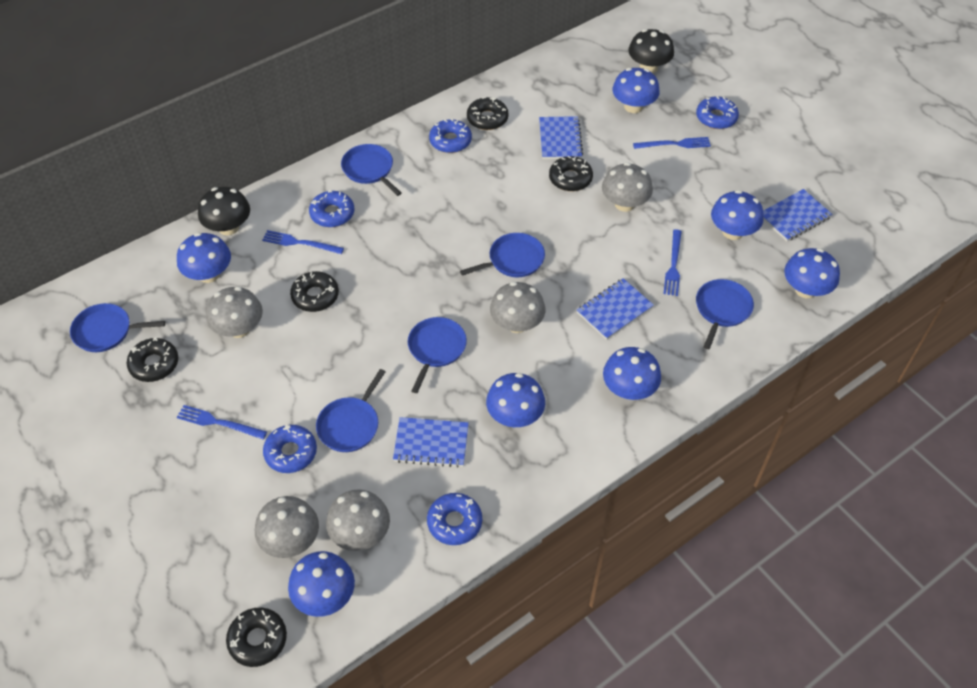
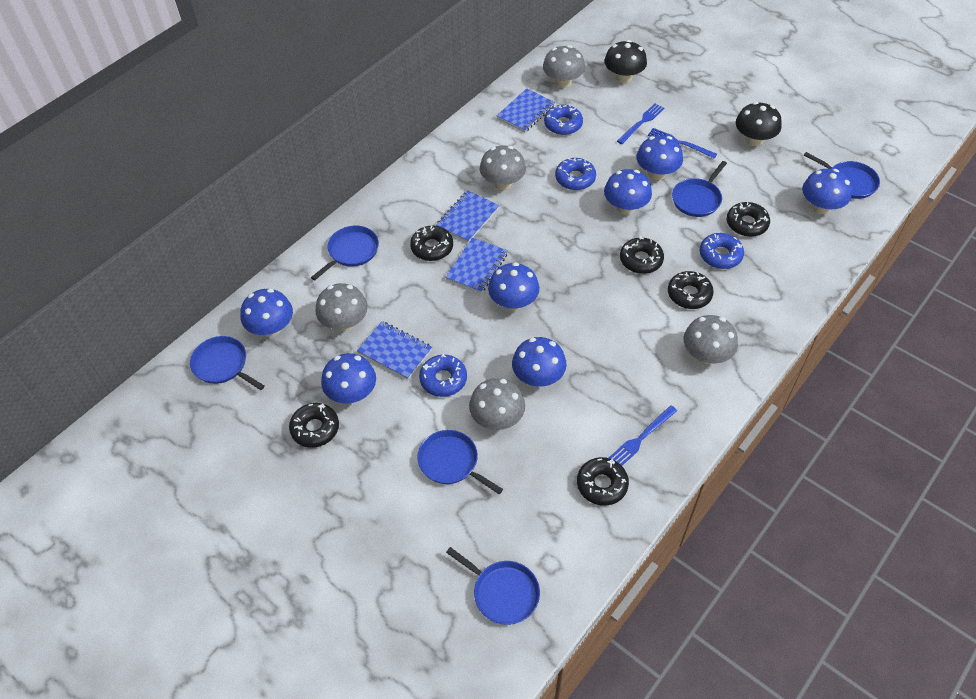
black donut: 5 -> 6
blue donut: 5 -> 4
blue fork: 4 -> 3

